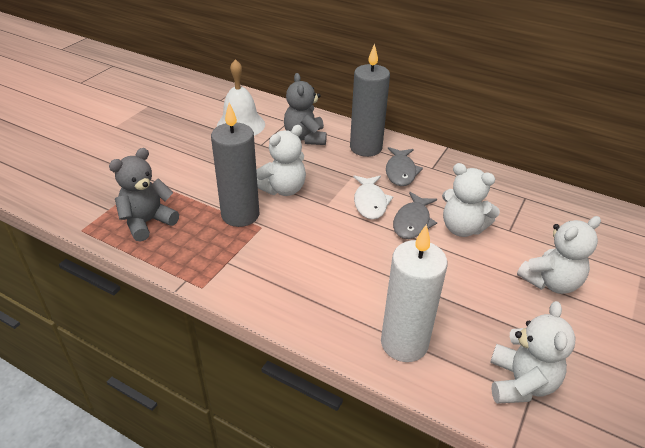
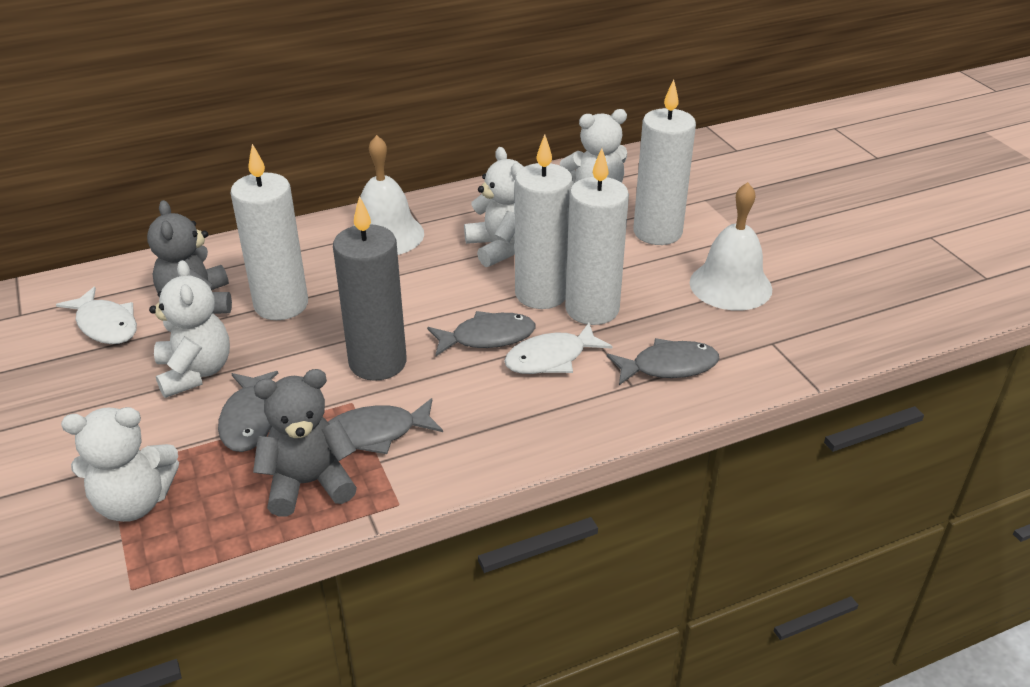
grey candle: 2 -> 1
grey fish: 2 -> 4
white bell: 1 -> 2
white candle: 1 -> 4
white fish: 1 -> 2

